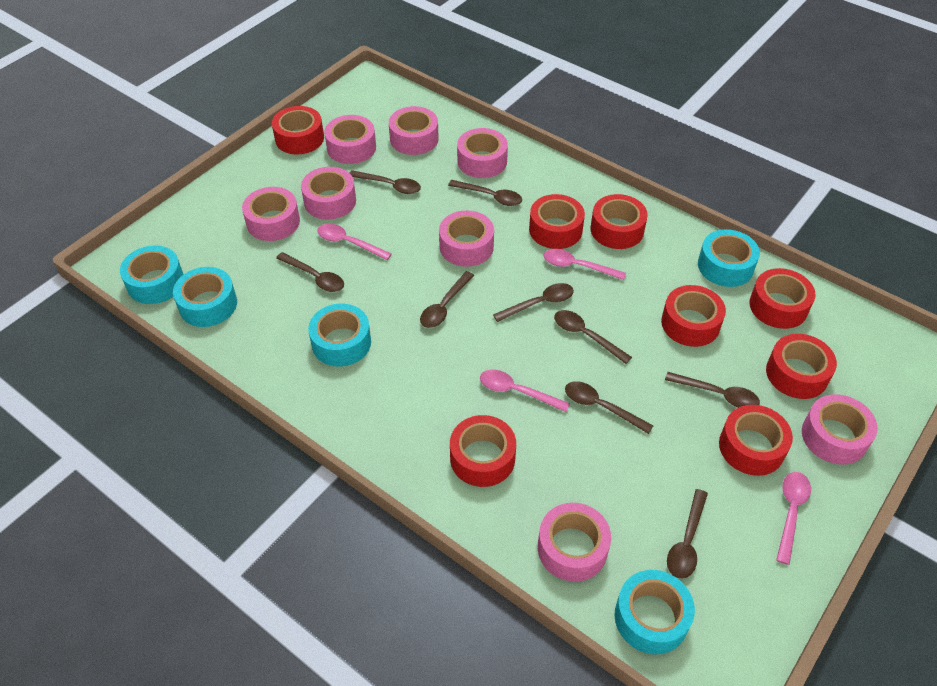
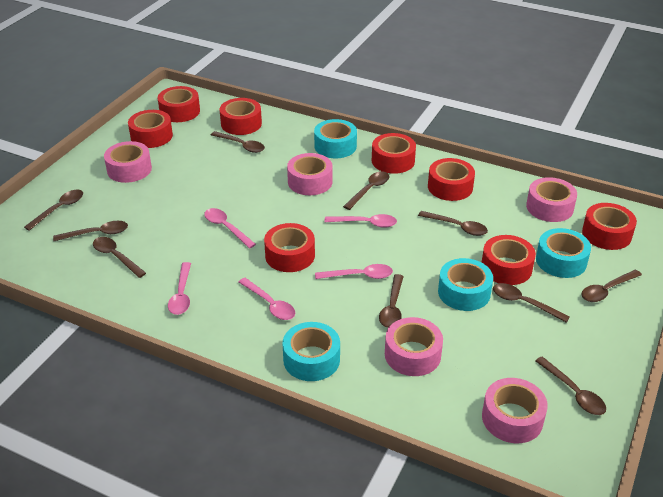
brown spoon: 9 -> 10
pink spoon: 4 -> 5
pink tape: 8 -> 5
turquoise tape: 5 -> 4

